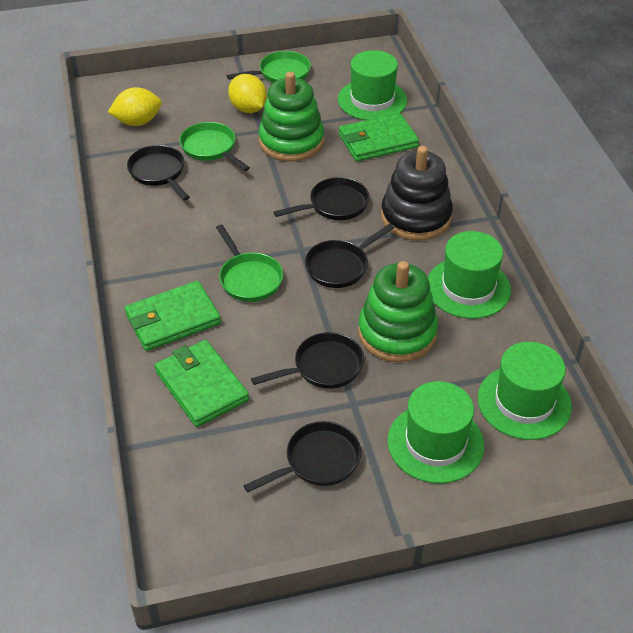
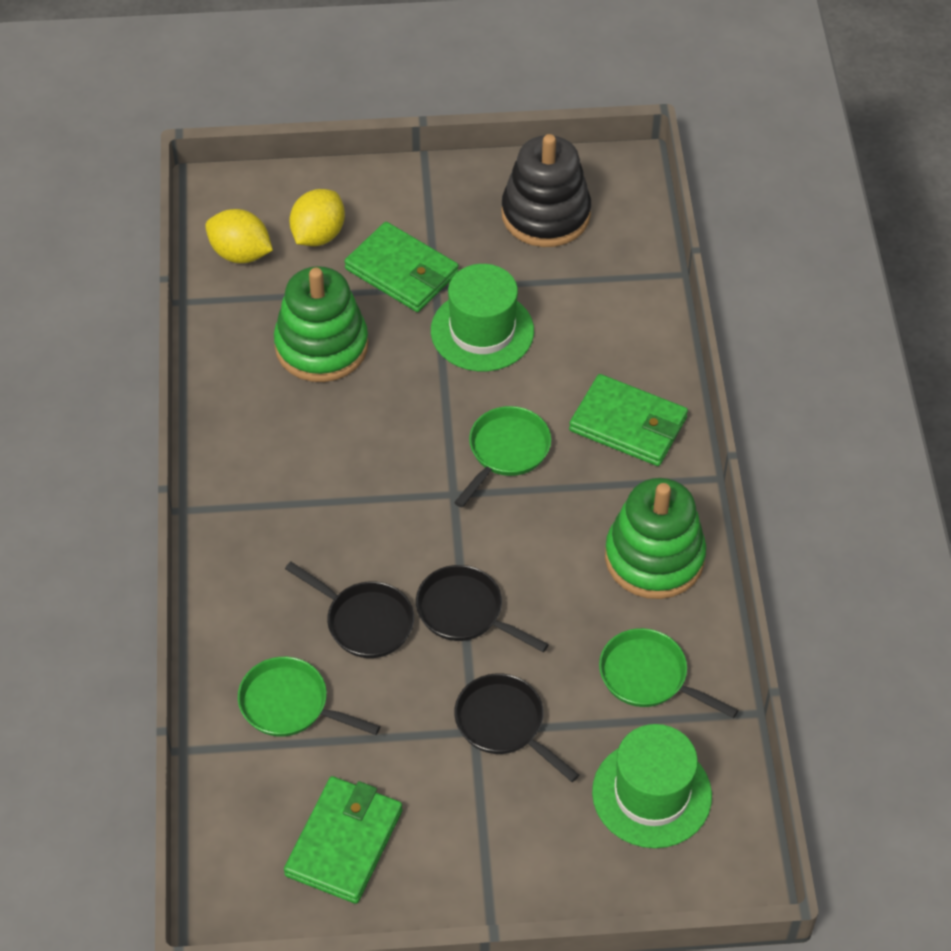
black pan: 5 -> 3
green hat: 4 -> 2

